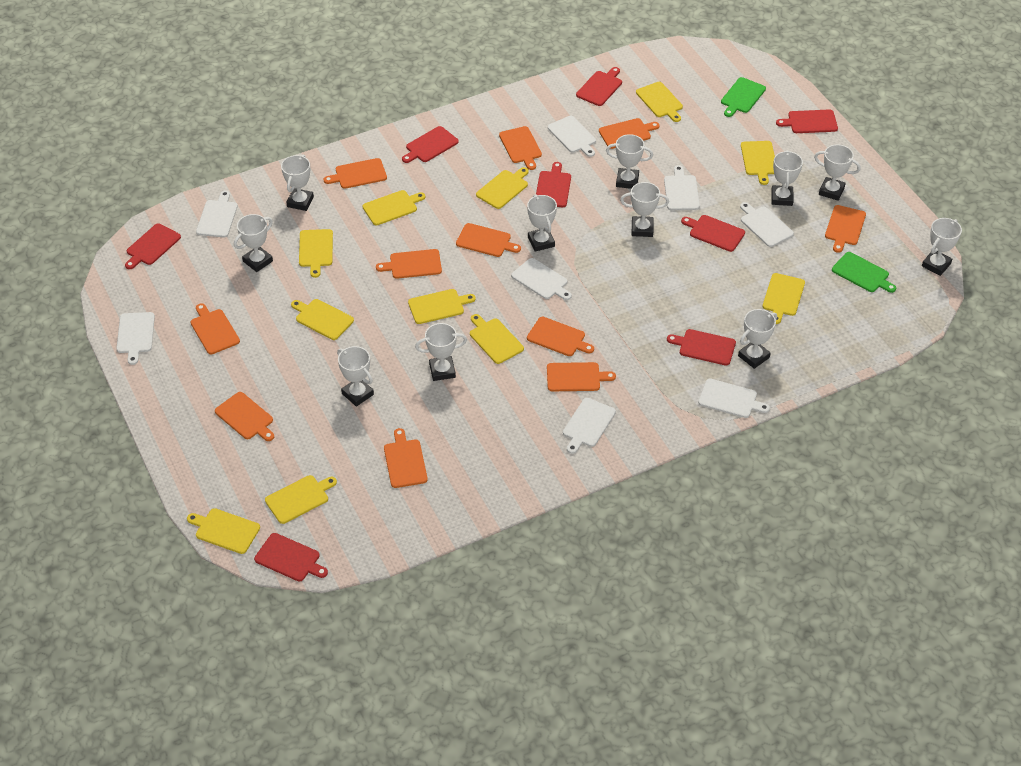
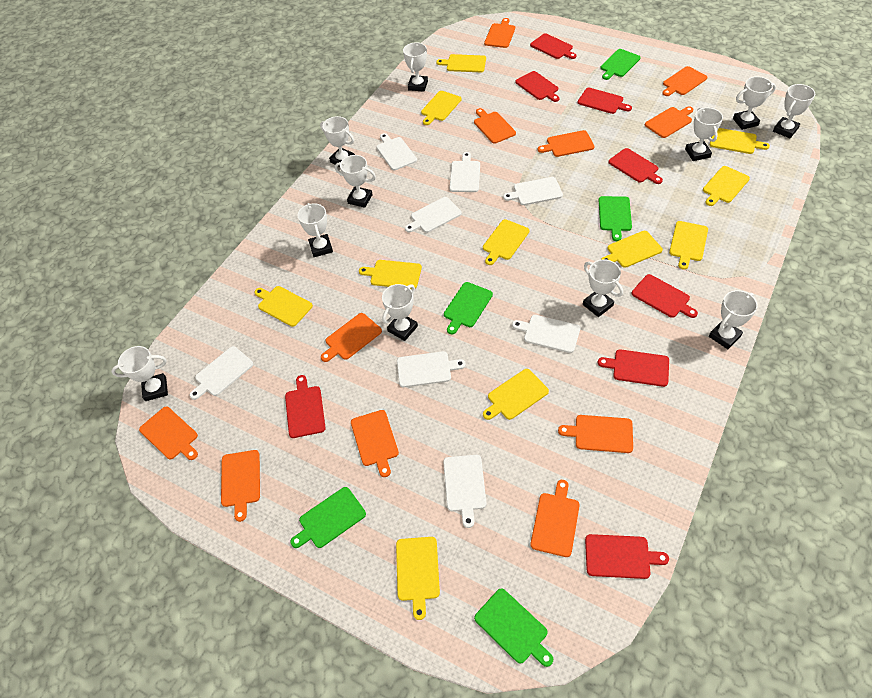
green cutting board: 2 -> 5

